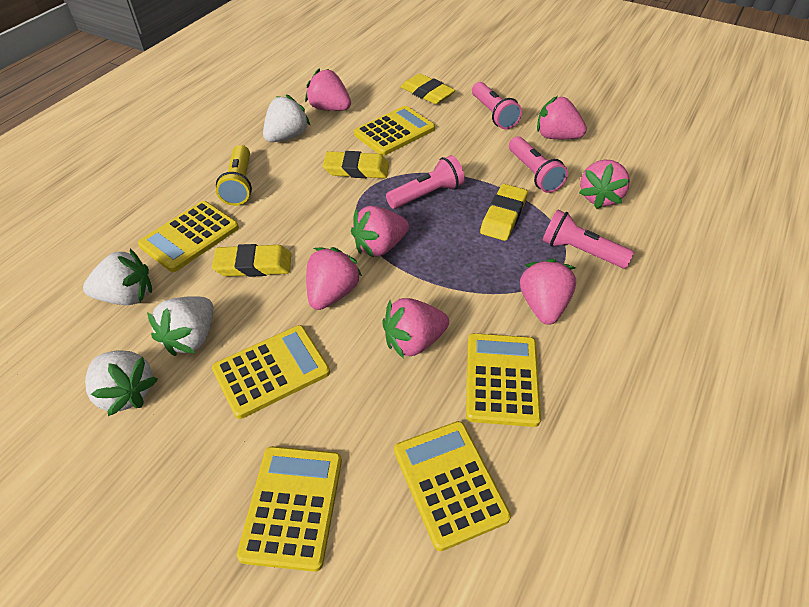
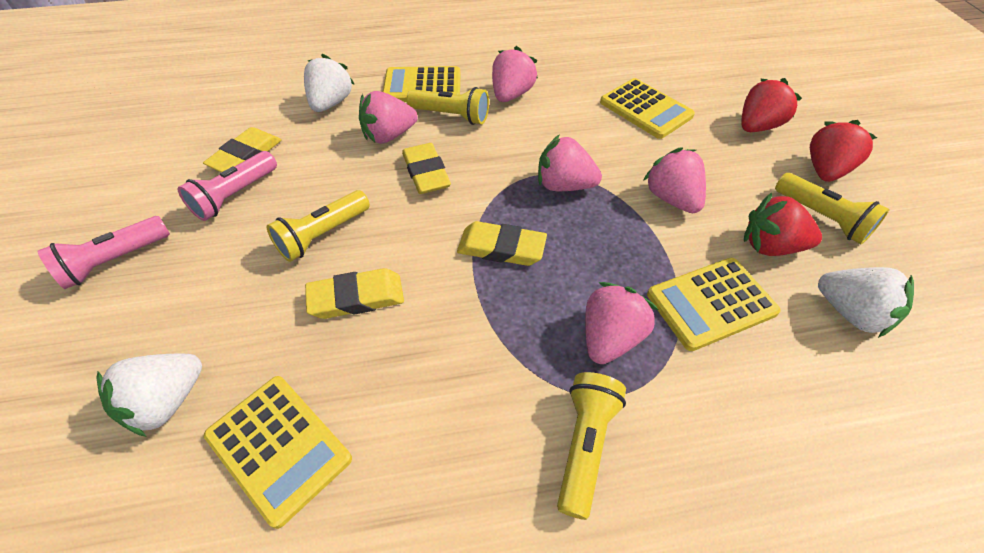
pink flashlight: 4 -> 2
pink strawberry: 7 -> 5
red strawberry: 0 -> 3
white strawberry: 4 -> 3
yellow calculator: 6 -> 4
yellow flashlight: 1 -> 4

